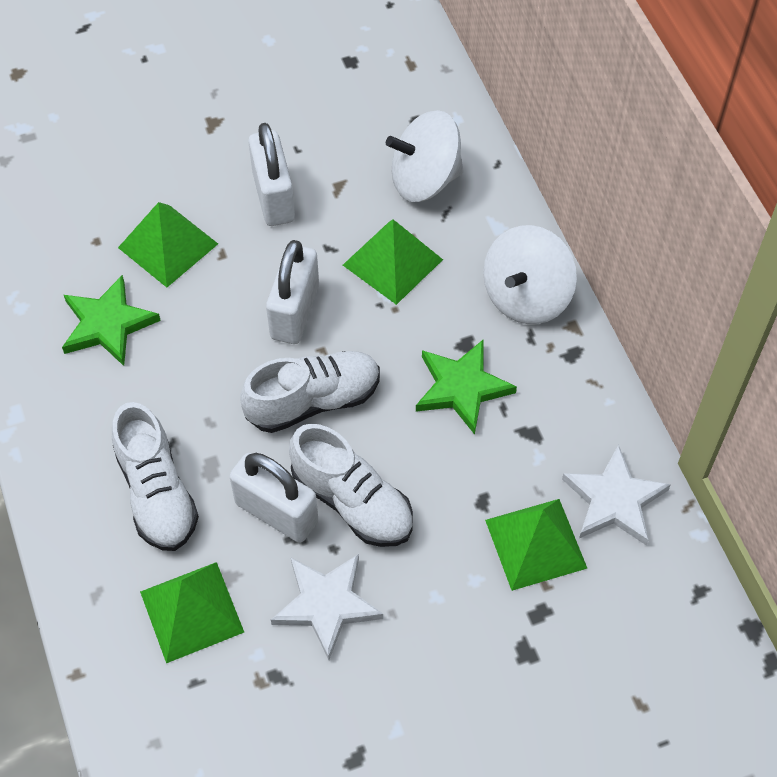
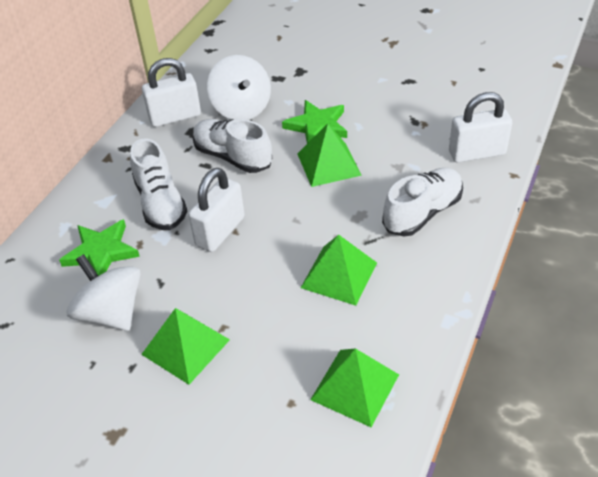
white star: 2 -> 0

